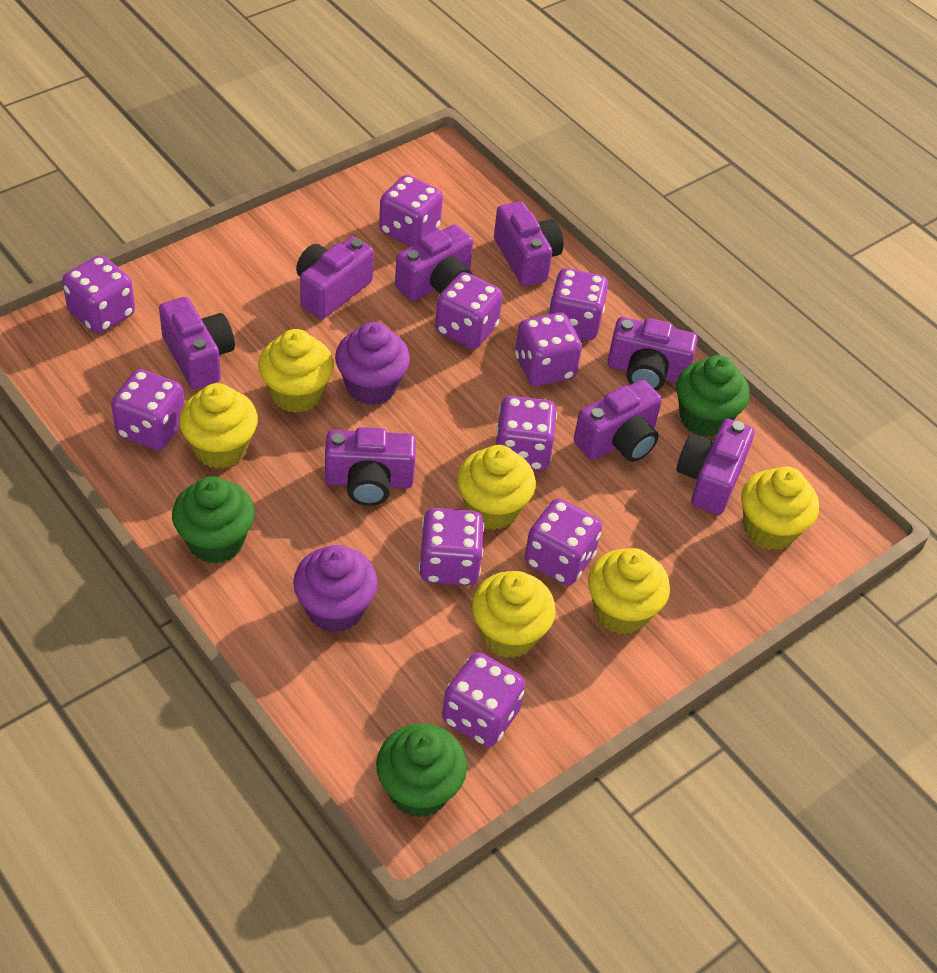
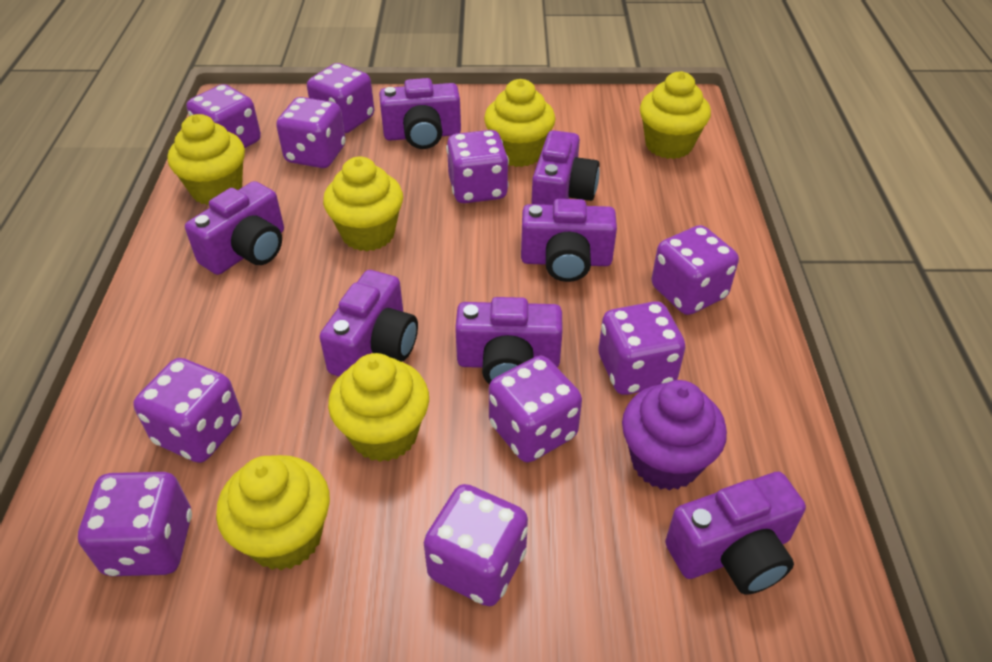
green cupcake: 3 -> 0
purple camera: 8 -> 7
purple cupcake: 2 -> 1

